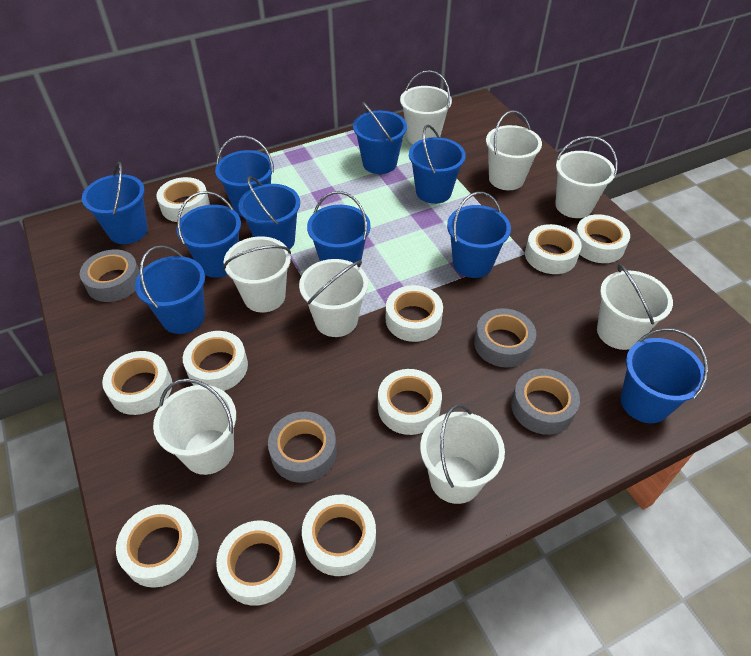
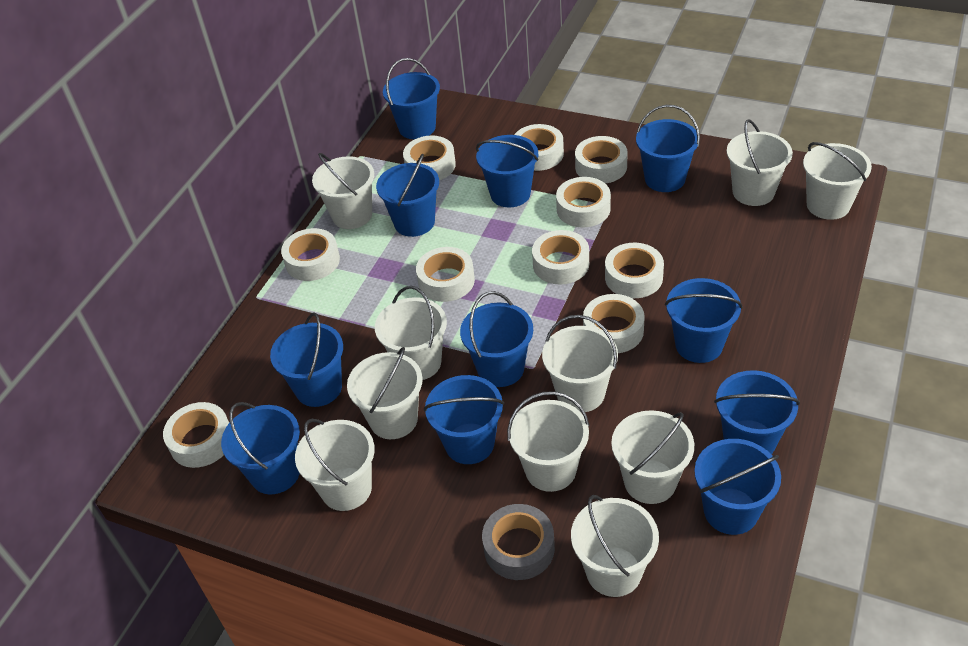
blue bucket: 10 -> 11
grey tape: 4 -> 1
white bucket: 8 -> 10

